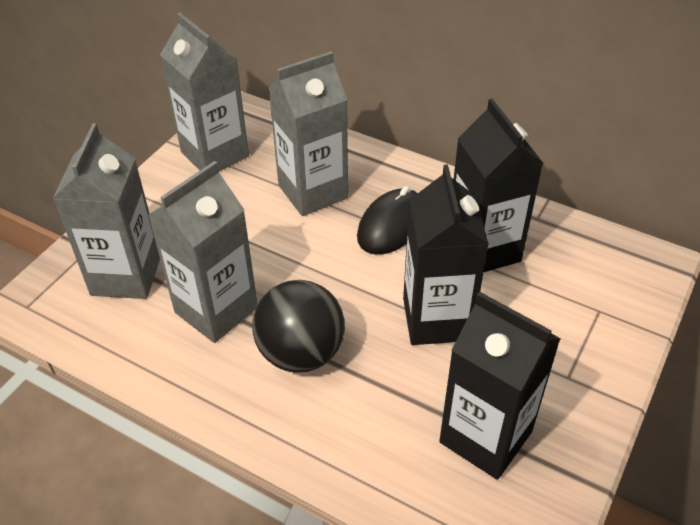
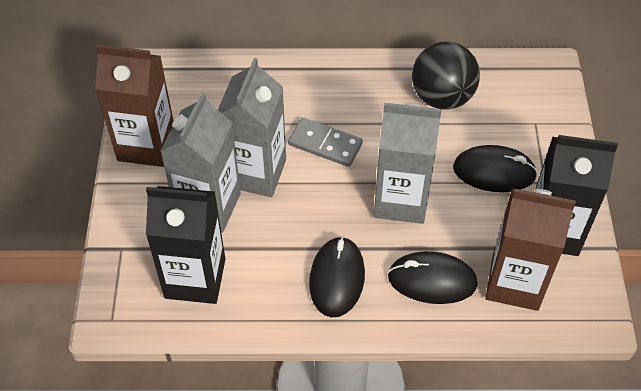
black carton: 3 -> 2
black mouse: 1 -> 3
brown carton: 0 -> 2
grey carton: 4 -> 3
grey domino: 0 -> 1

